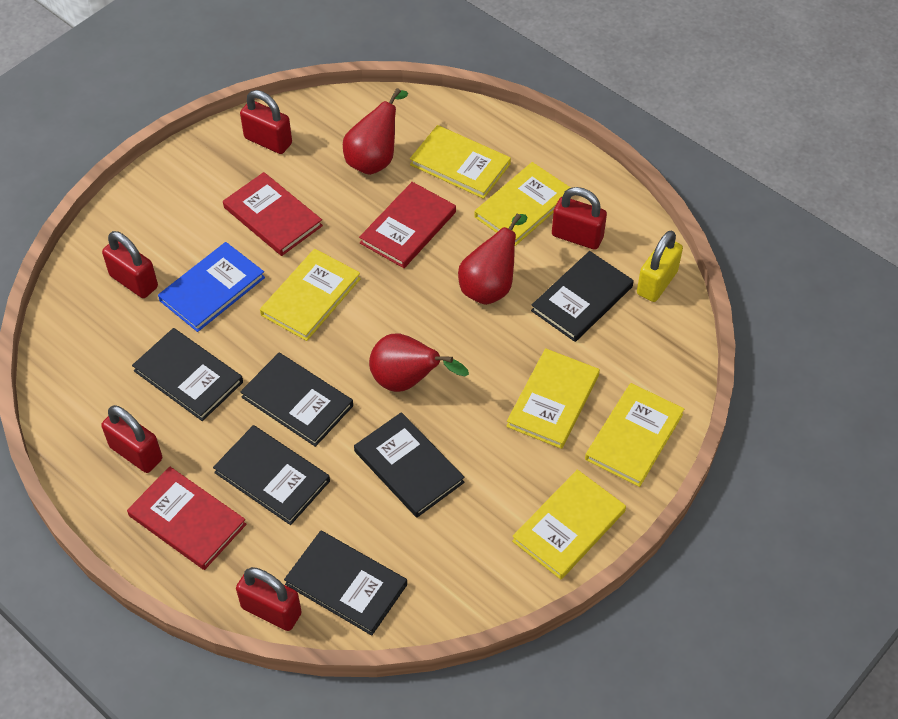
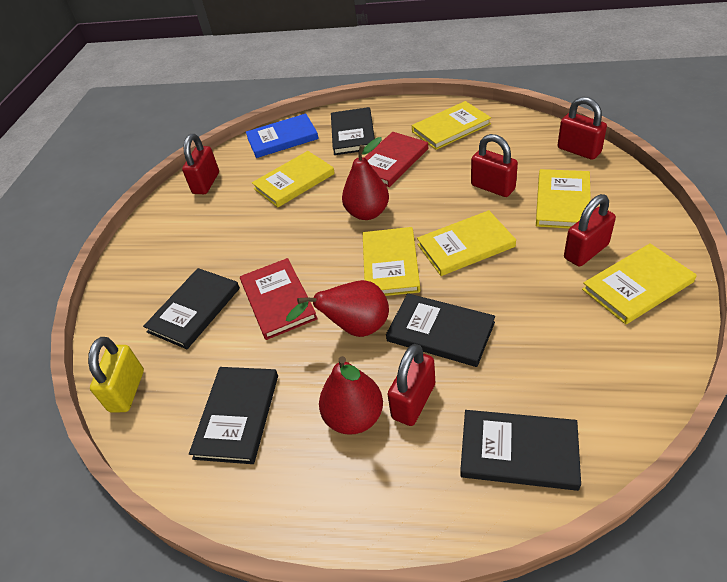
black book: 6 -> 5
red book: 3 -> 2

